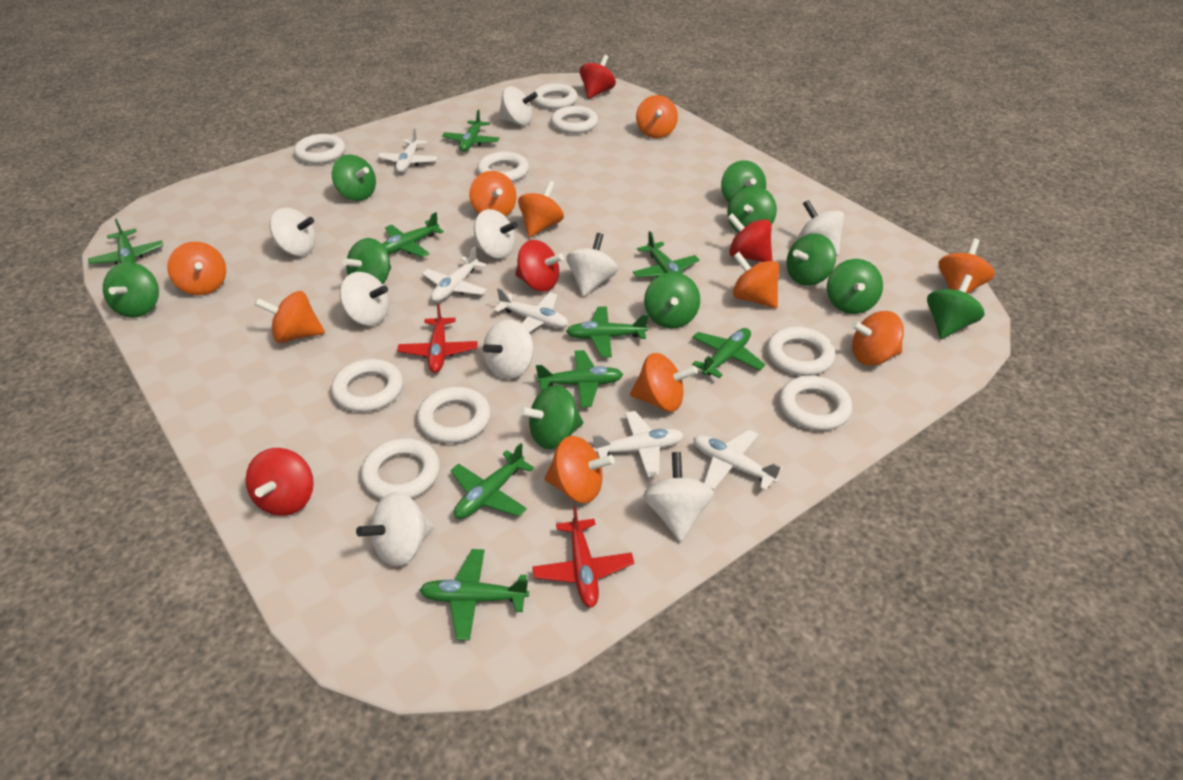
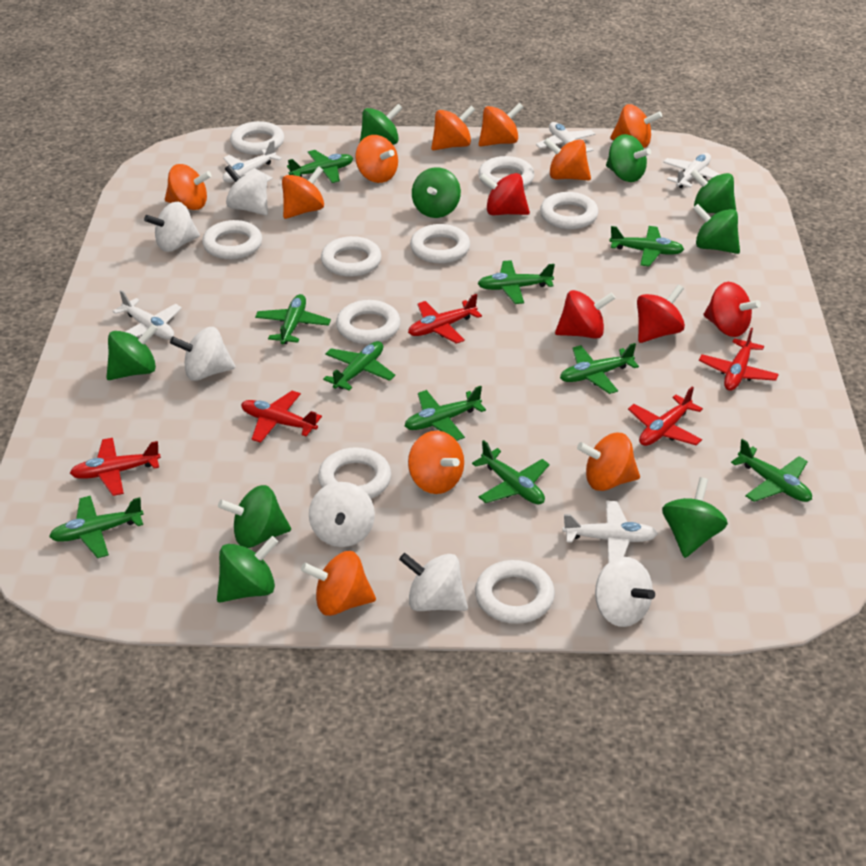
green plane: 9 -> 10
green spinning top: 10 -> 9
red plane: 2 -> 5
white spinning top: 9 -> 6

